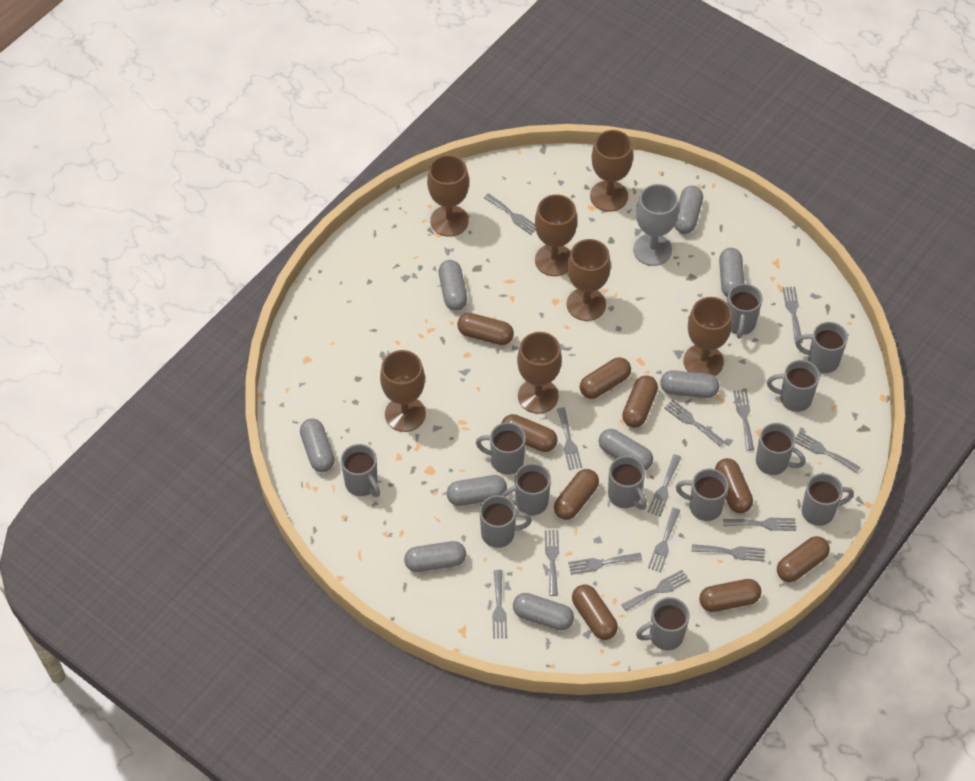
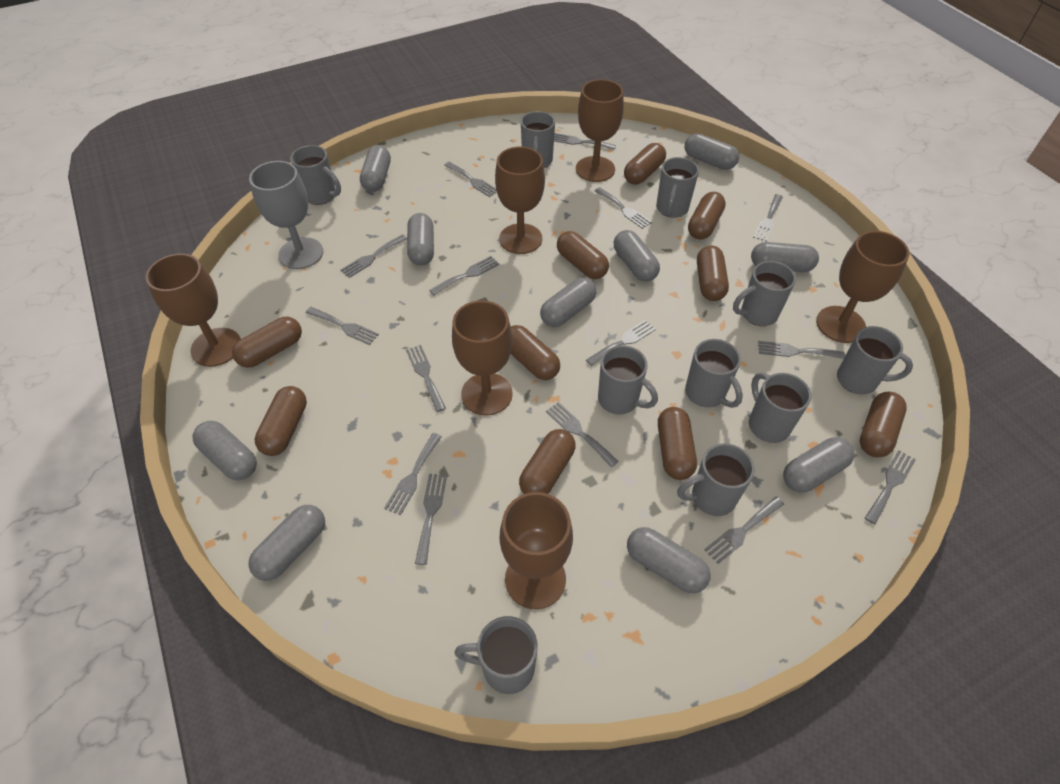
brown capsule: 9 -> 10
brown goblet: 7 -> 6
grey capsule: 9 -> 10
grey fork: 14 -> 15
grey mug: 12 -> 10

